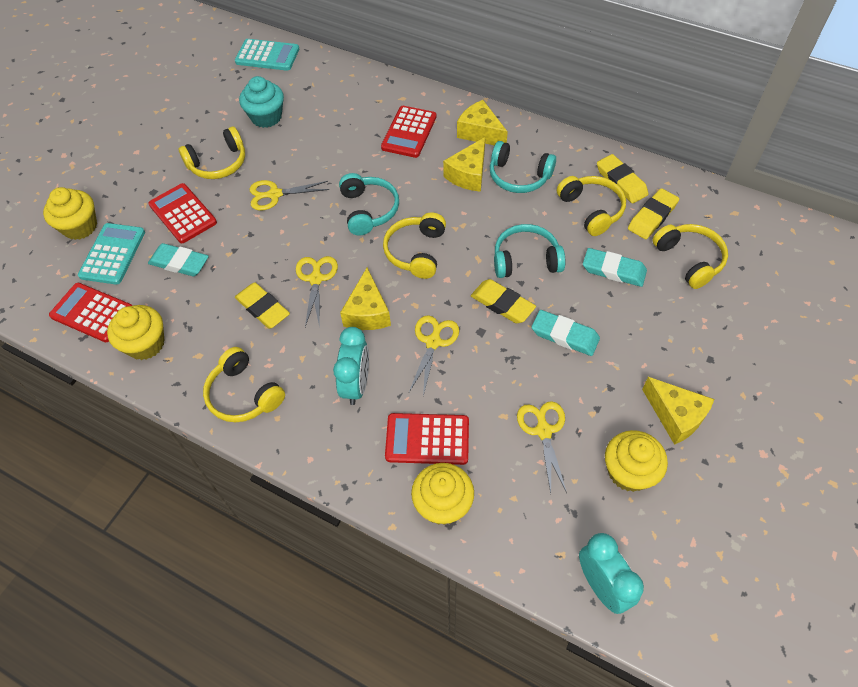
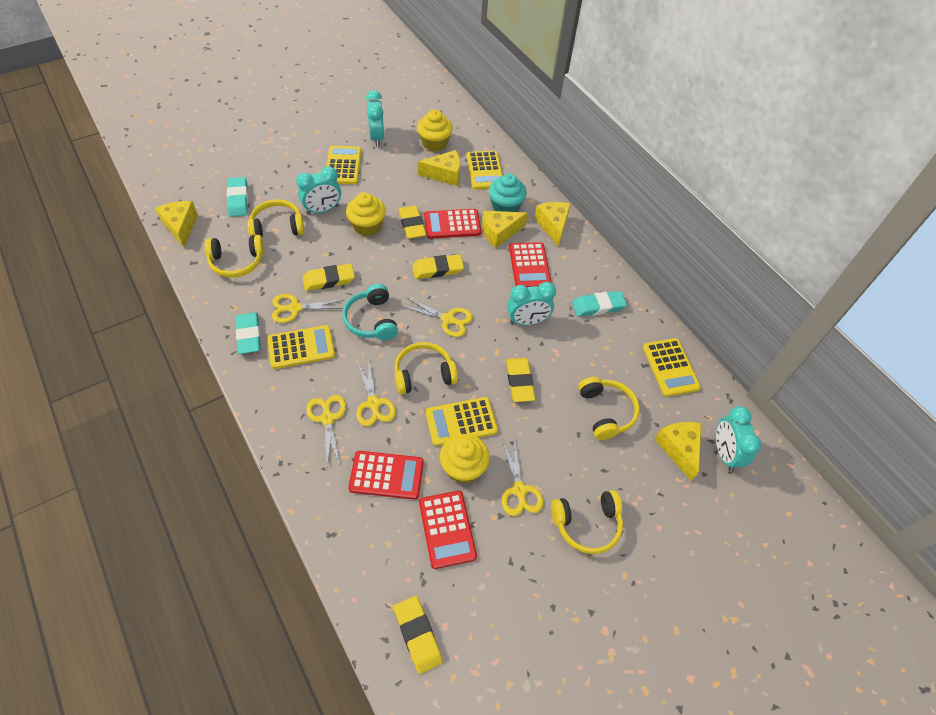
turquoise calculator: 2 -> 0
turquoise clock: 2 -> 4
turquoise headphones: 3 -> 1
yellow calculator: 0 -> 5
yellow cheese: 4 -> 5
yellow cupcake: 4 -> 3
yellow eraser: 4 -> 5
yellow scissors: 4 -> 5

